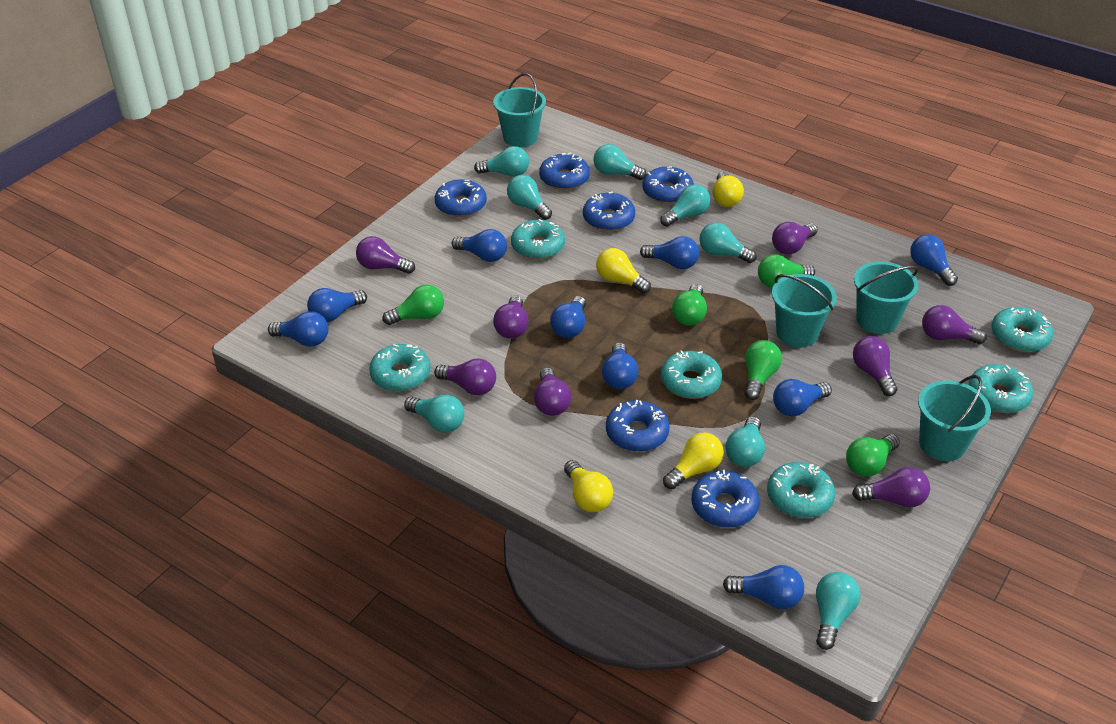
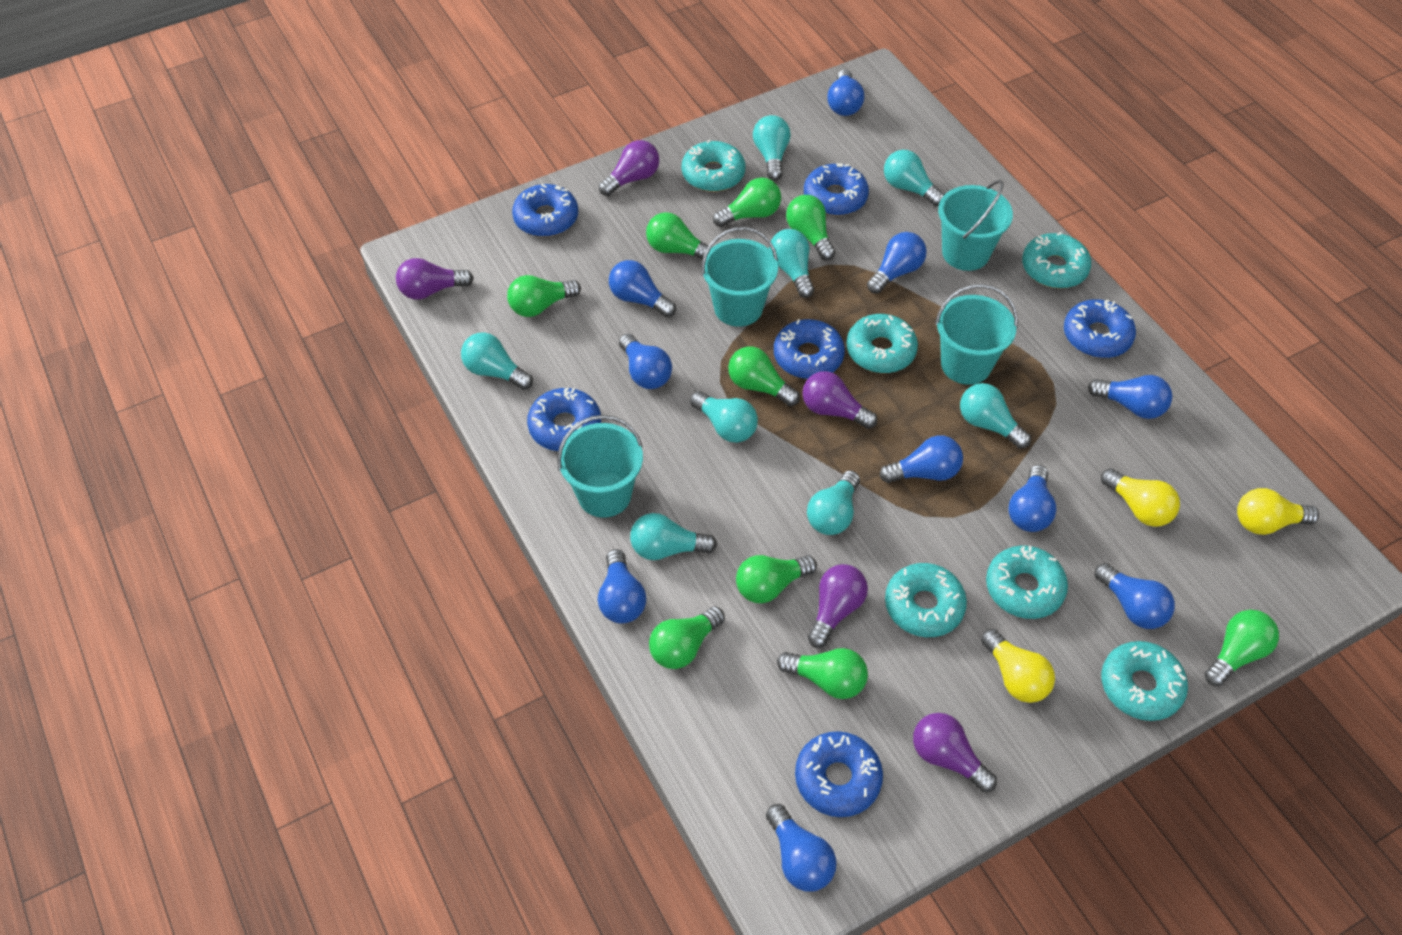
blue light bulb: 9 -> 10
green light bulb: 5 -> 9
purple light bulb: 8 -> 5
yellow light bulb: 4 -> 3

